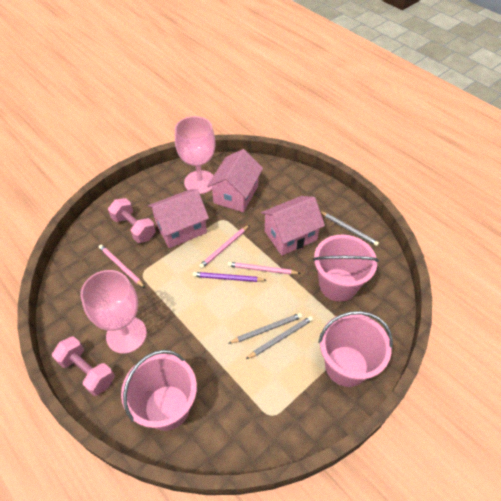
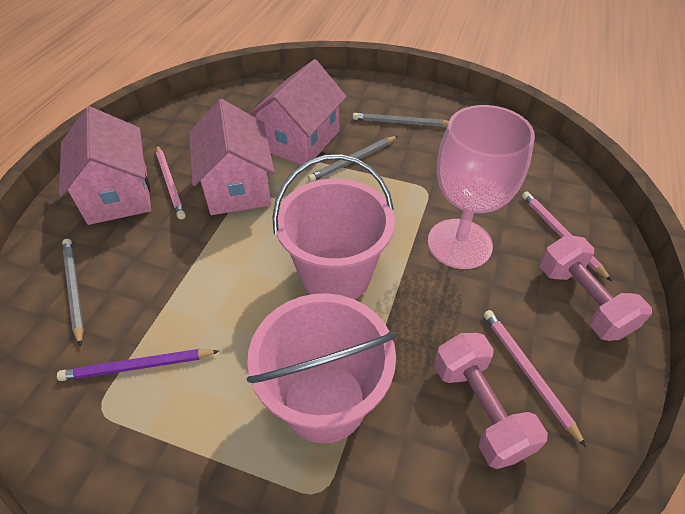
pink bucket: 3 -> 2
pink goblet: 2 -> 1

